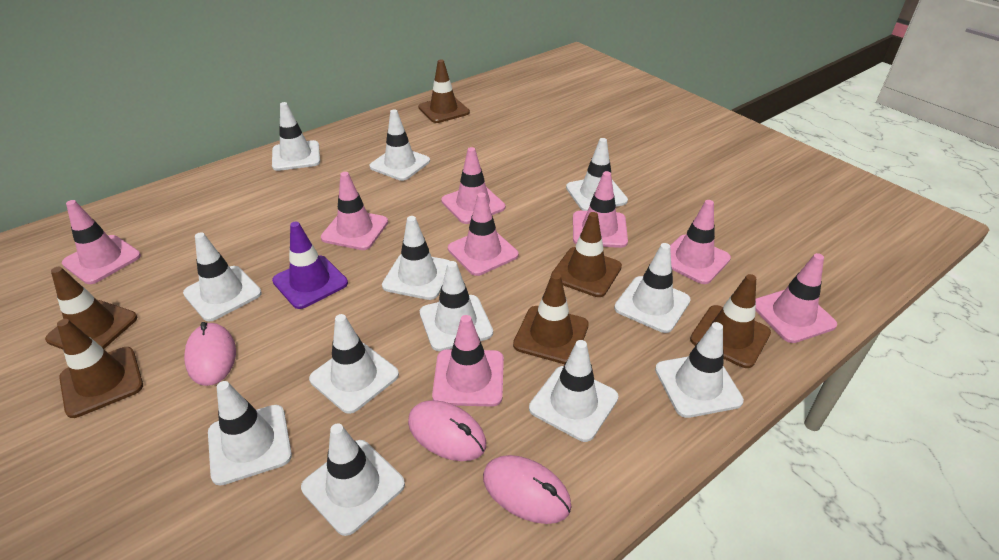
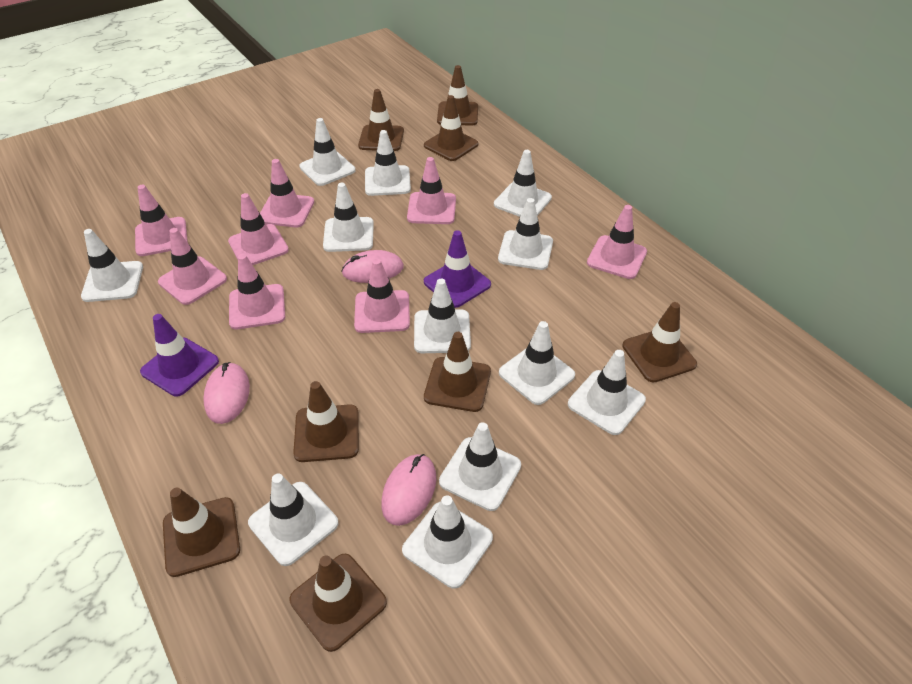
brown traffic cone: 6 -> 8
purple traffic cone: 1 -> 2

